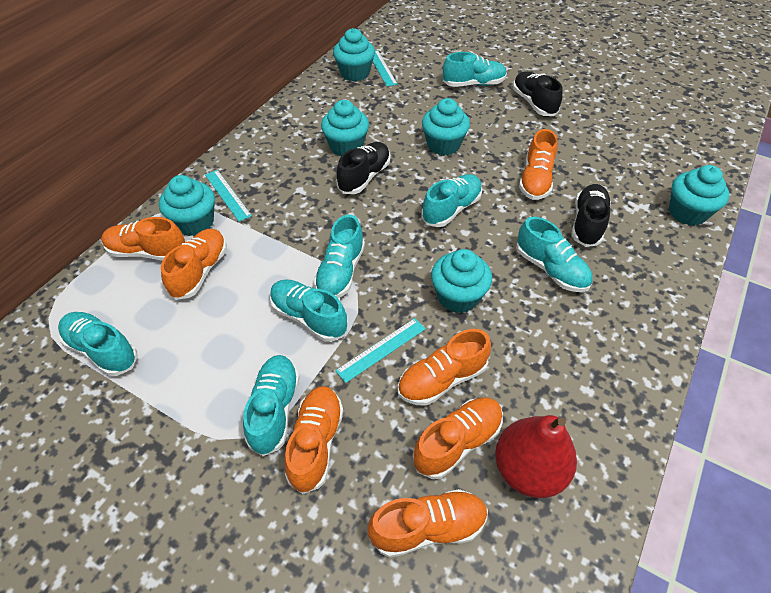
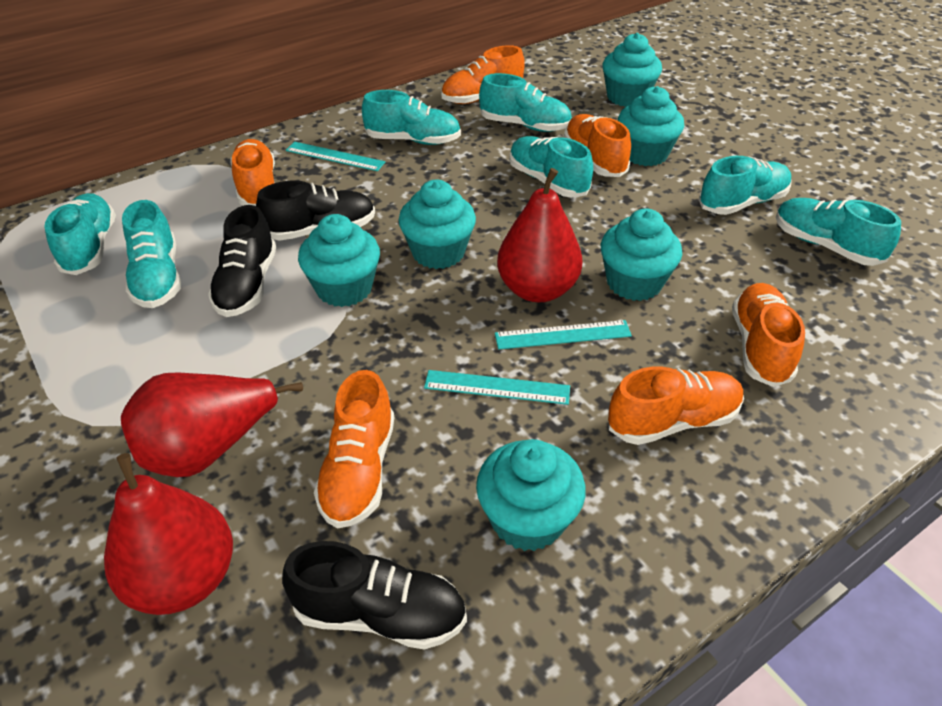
orange shoe: 7 -> 6
red pear: 1 -> 3

